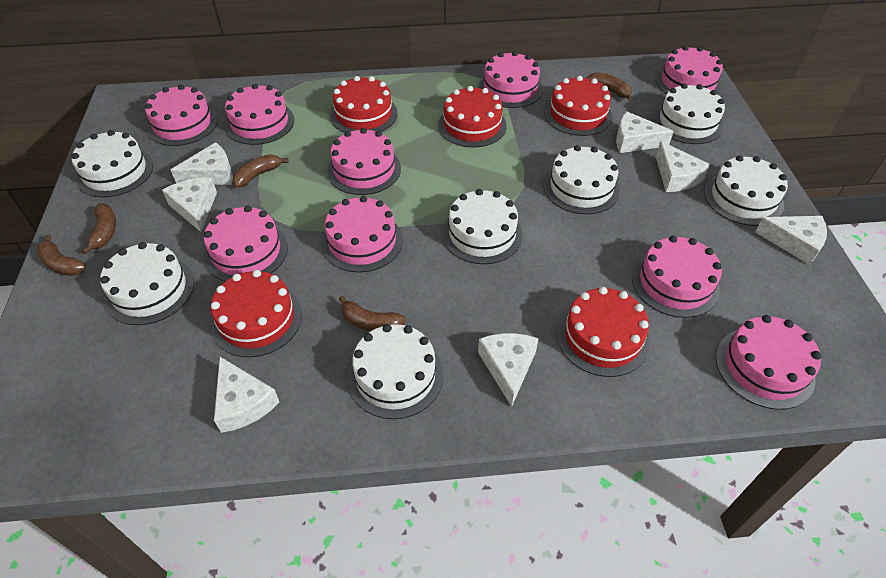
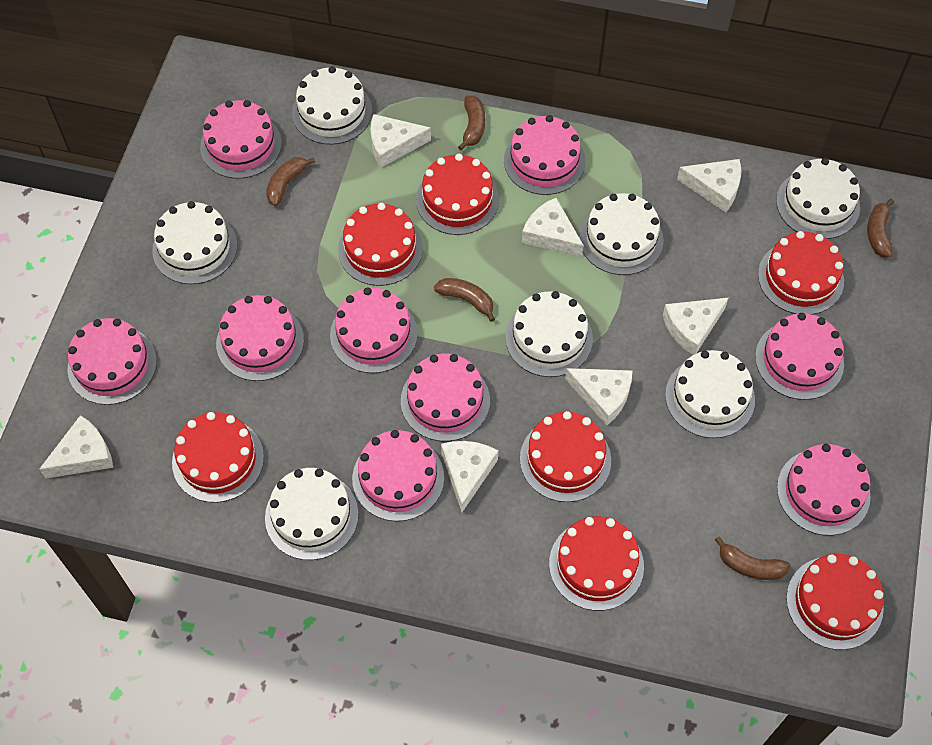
red cake: 5 -> 7

